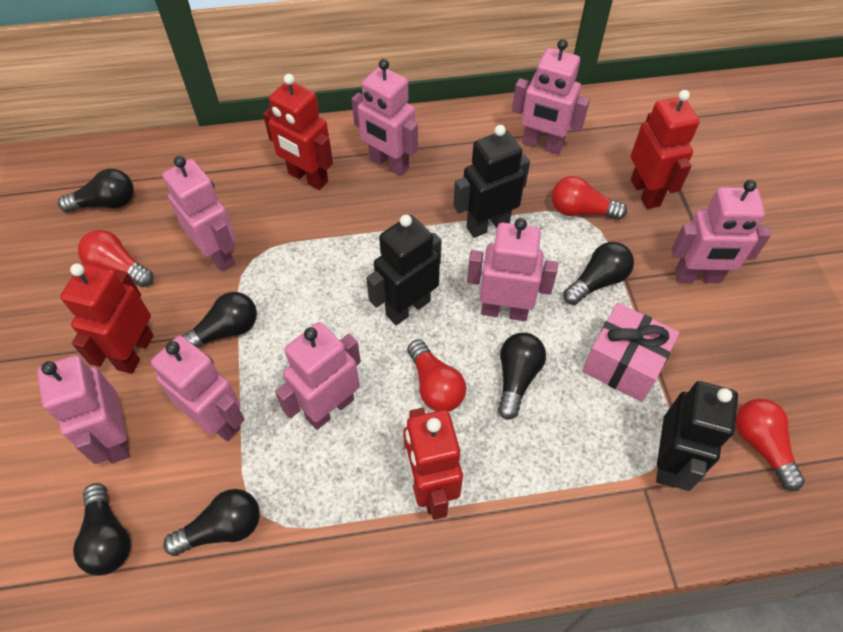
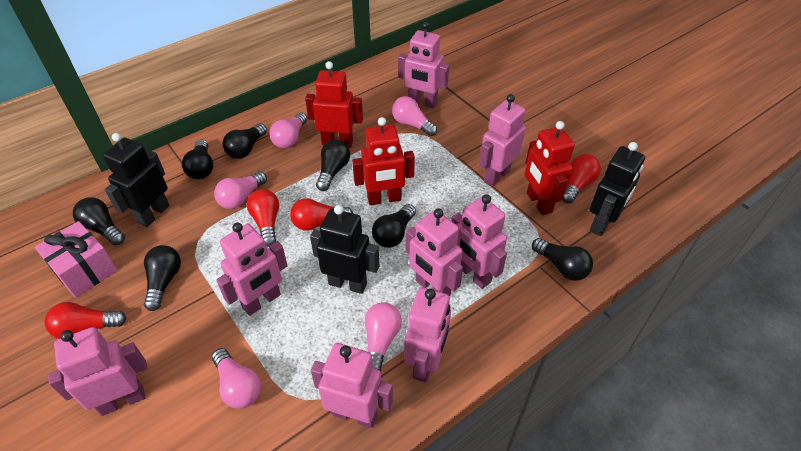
black light bulb: 6 -> 7
pink light bulb: 0 -> 5
red robot: 4 -> 3

